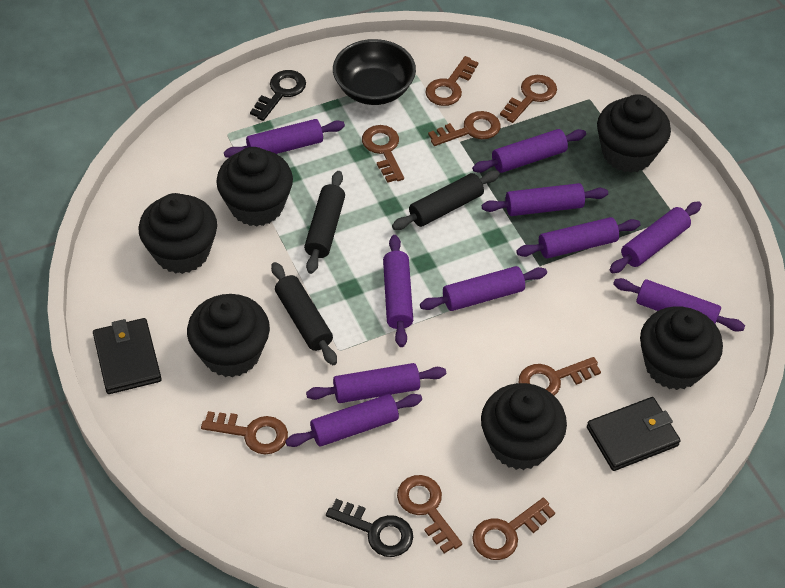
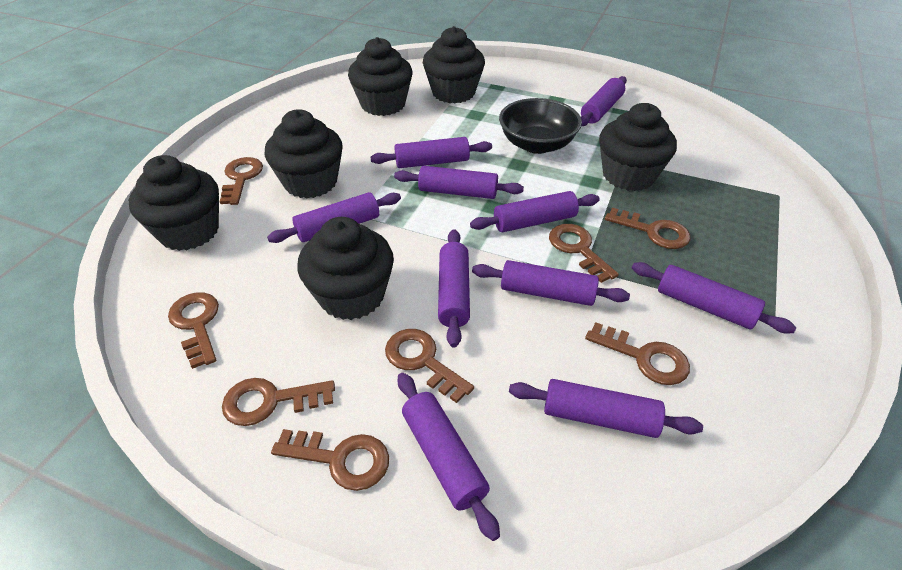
black key: 2 -> 0
black rolling pin: 3 -> 0
black wallet: 2 -> 0

